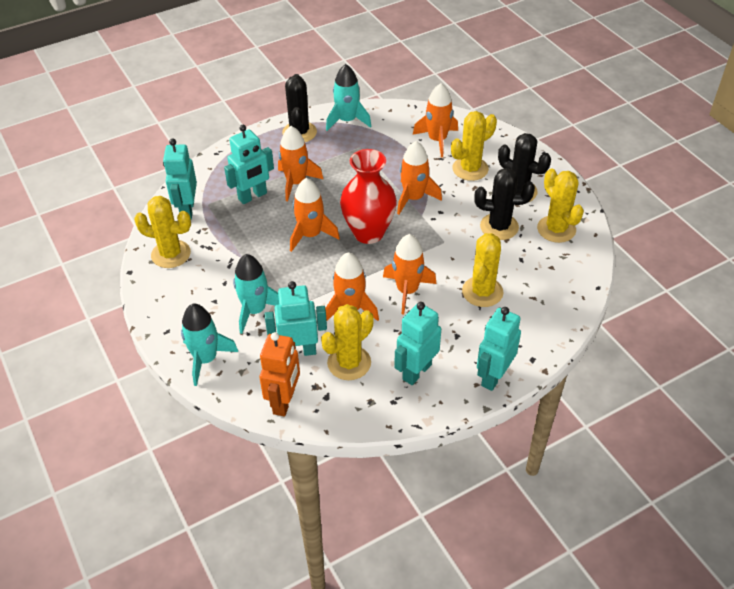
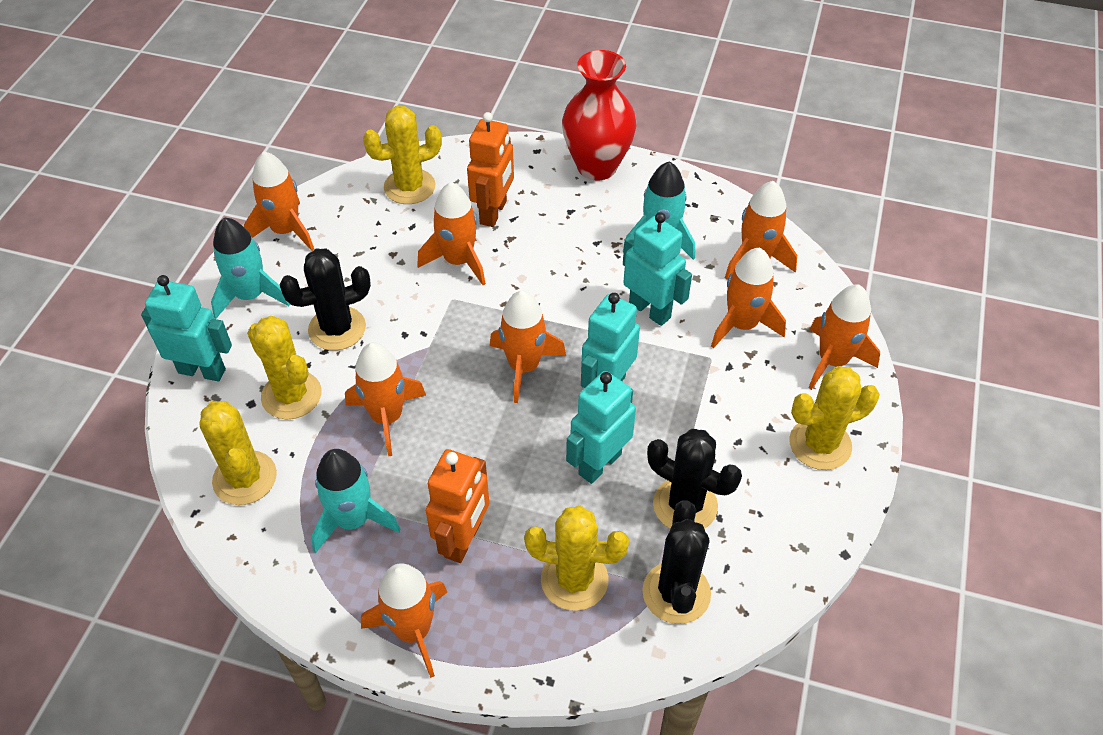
orange robot: 1 -> 2
orange rocket: 6 -> 8
turquoise robot: 5 -> 4

